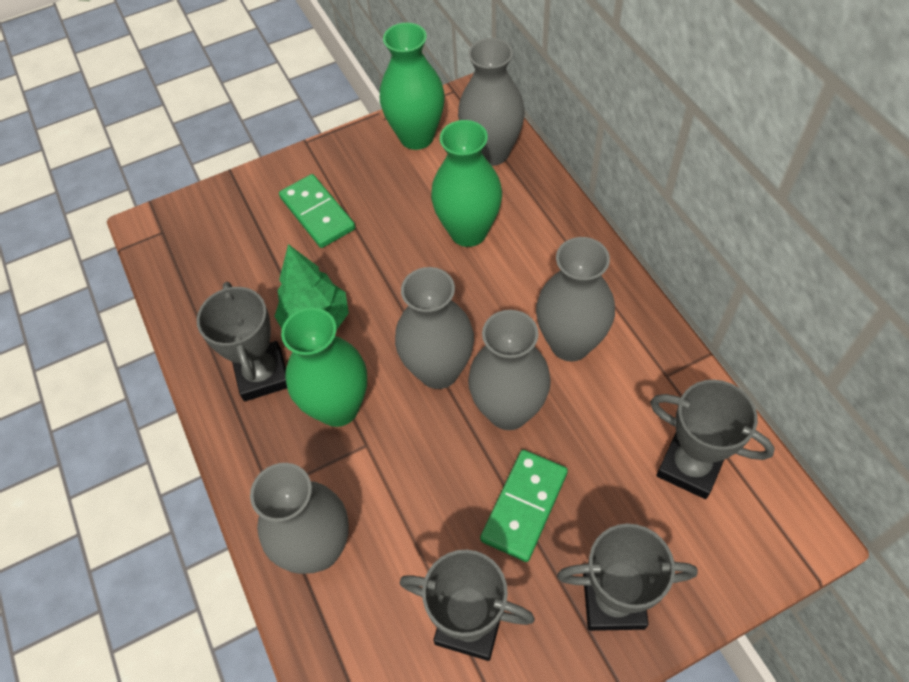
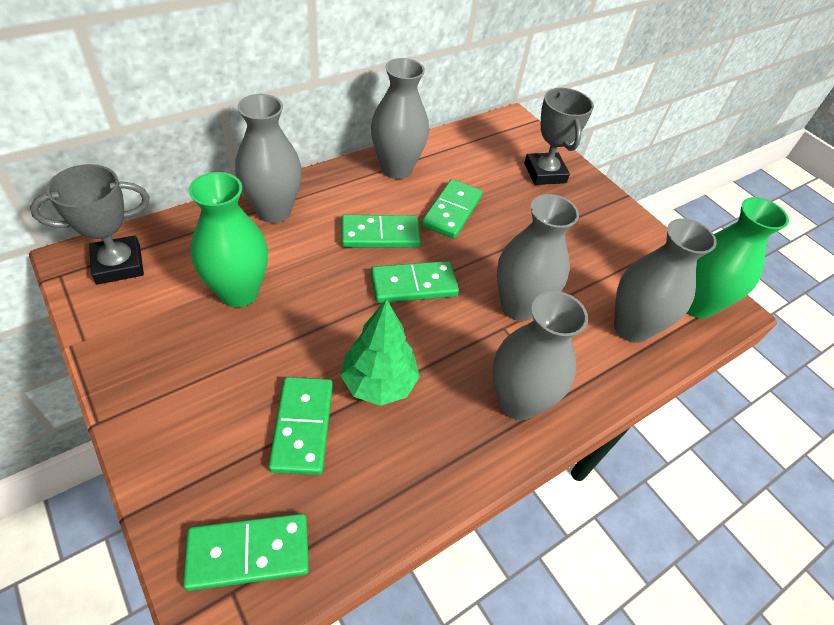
green domino: 2 -> 5
green vase: 3 -> 2
grey trophy: 4 -> 2

